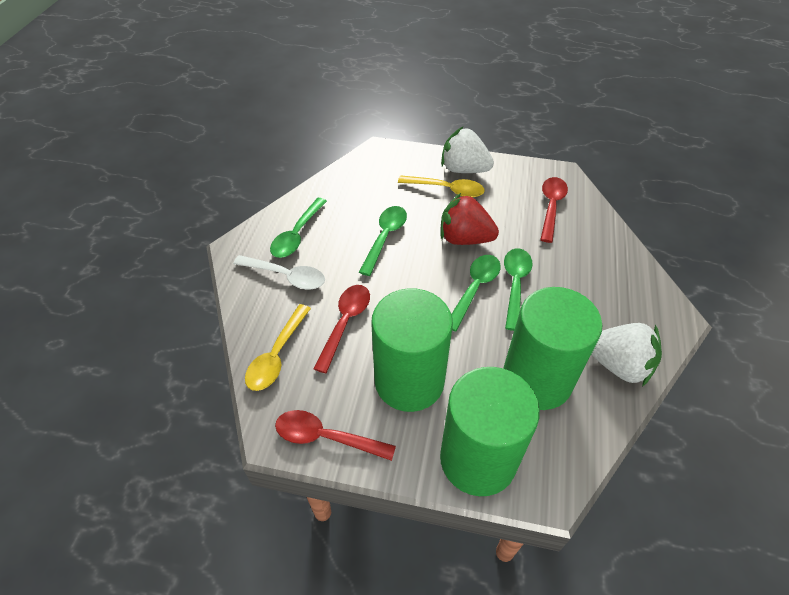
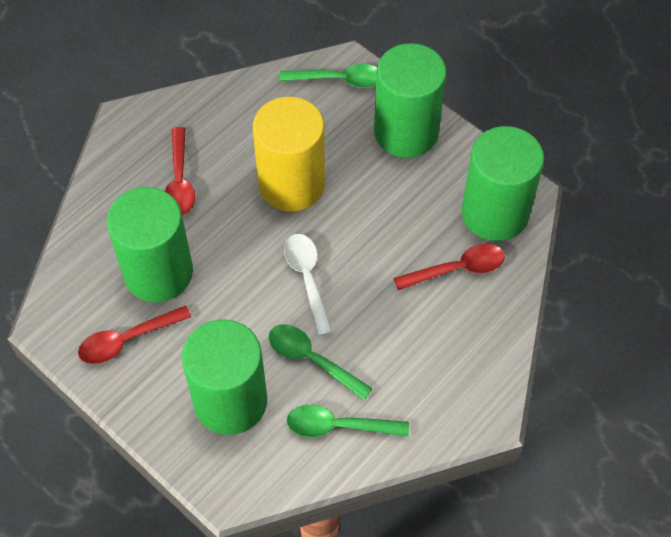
green cylinder: 3 -> 4
green spoon: 4 -> 3
red strawberry: 1 -> 0
white strawberry: 2 -> 0
yellow cylinder: 0 -> 1
yellow spoon: 2 -> 0

